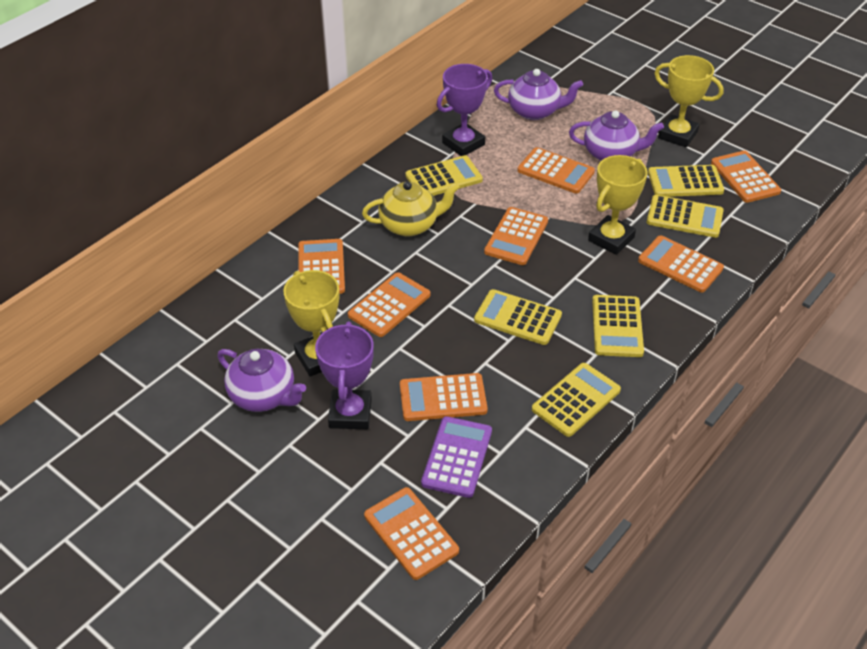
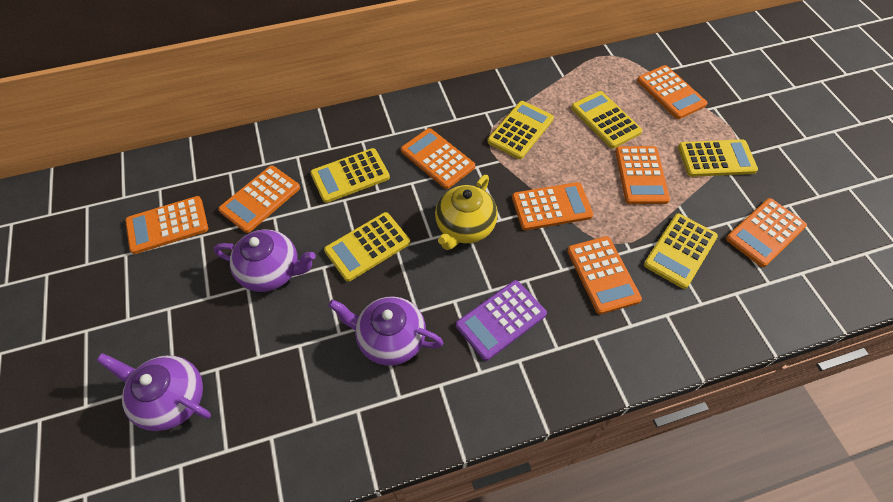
purple trophy: 2 -> 0
yellow trophy: 3 -> 0

